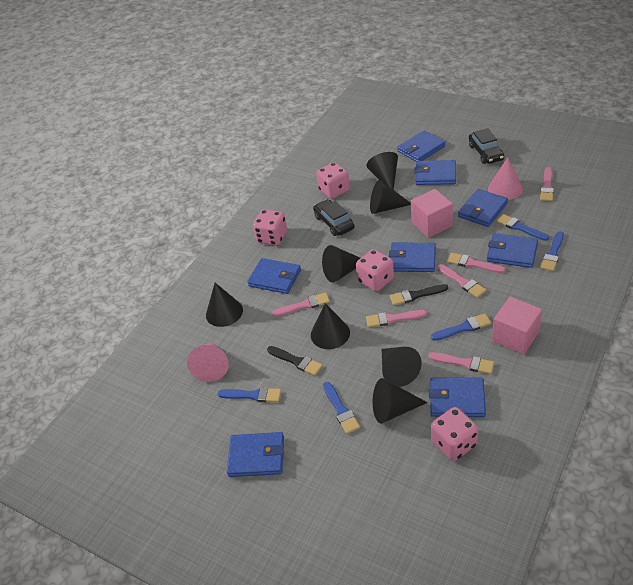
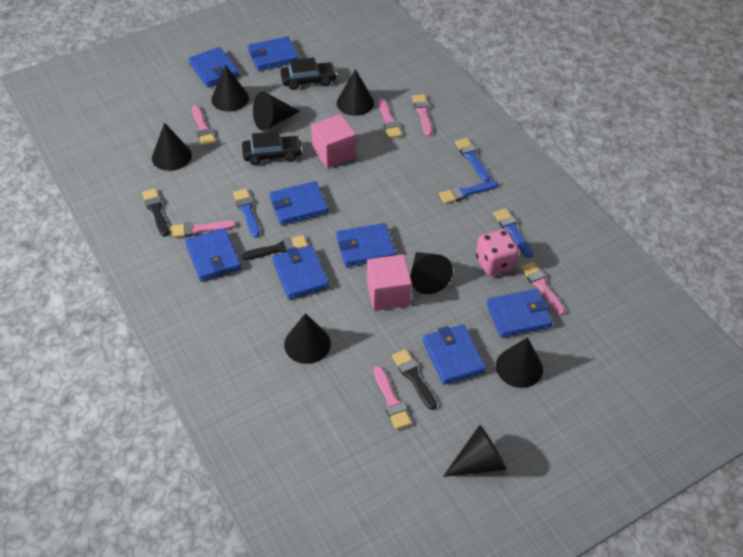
black brush: 2 -> 3
black cone: 7 -> 8
blue brush: 5 -> 4
pink cone: 2 -> 0
pink dice: 4 -> 1

